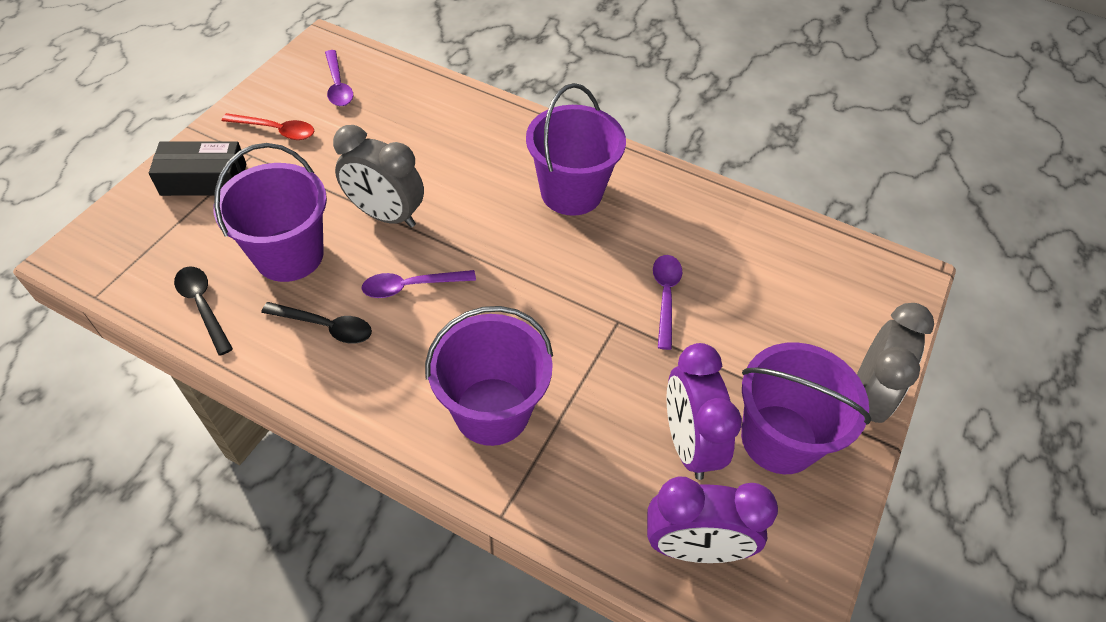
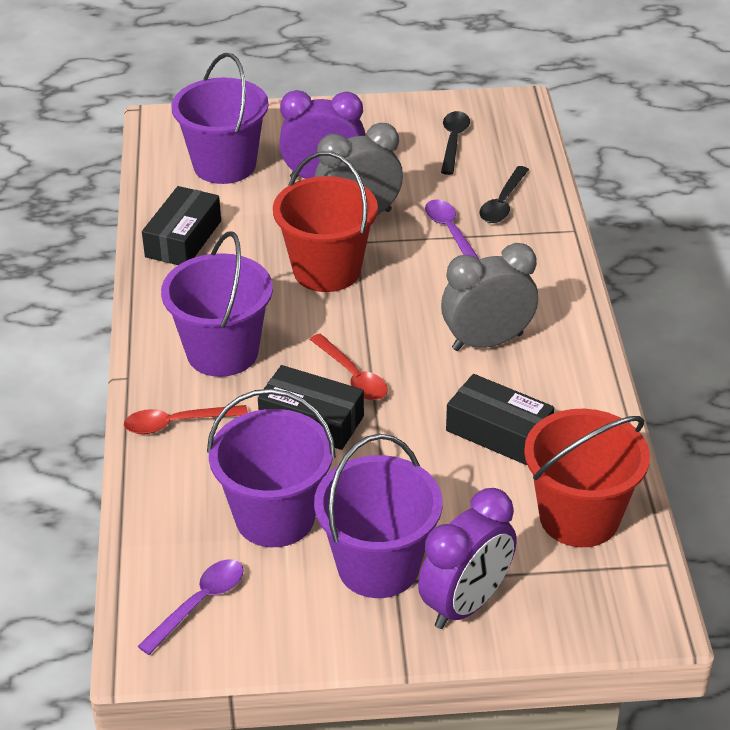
black box: 1 -> 3
purple spoon: 3 -> 2
red bucket: 0 -> 2
red spoon: 1 -> 2

